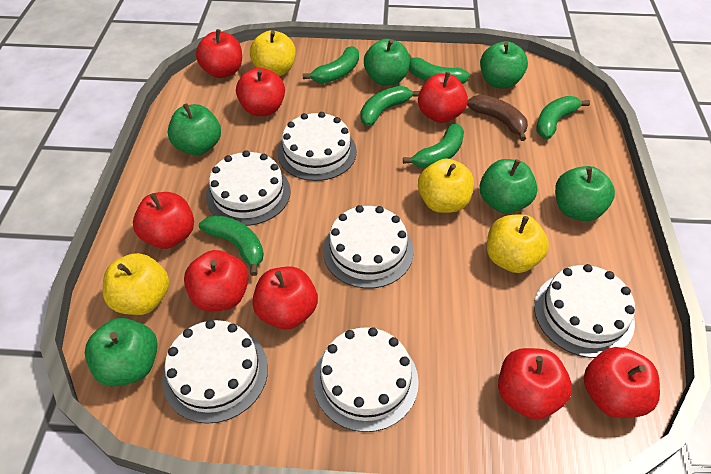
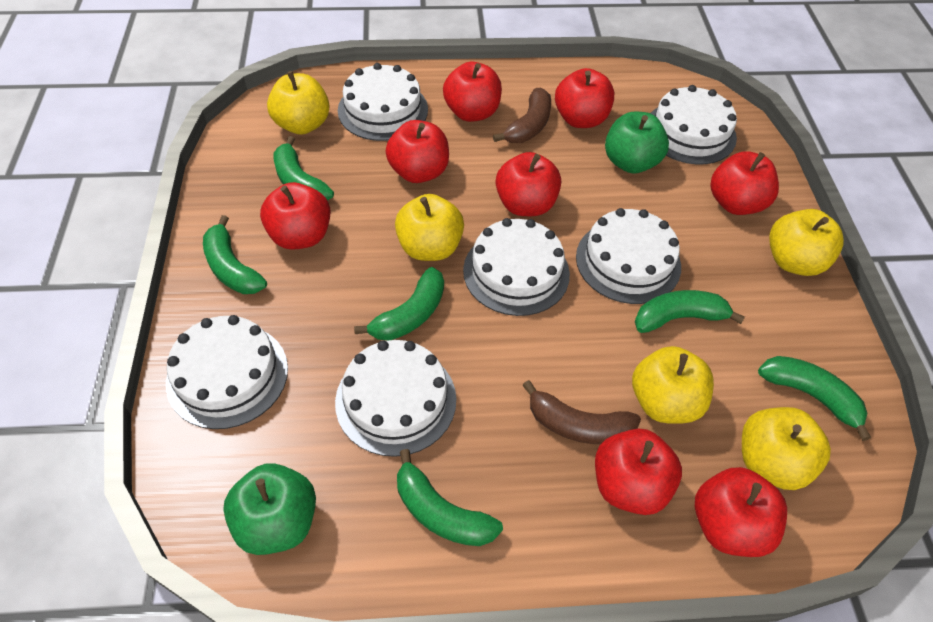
brown banana: 1 -> 2
green apple: 6 -> 2
yellow apple: 4 -> 5

